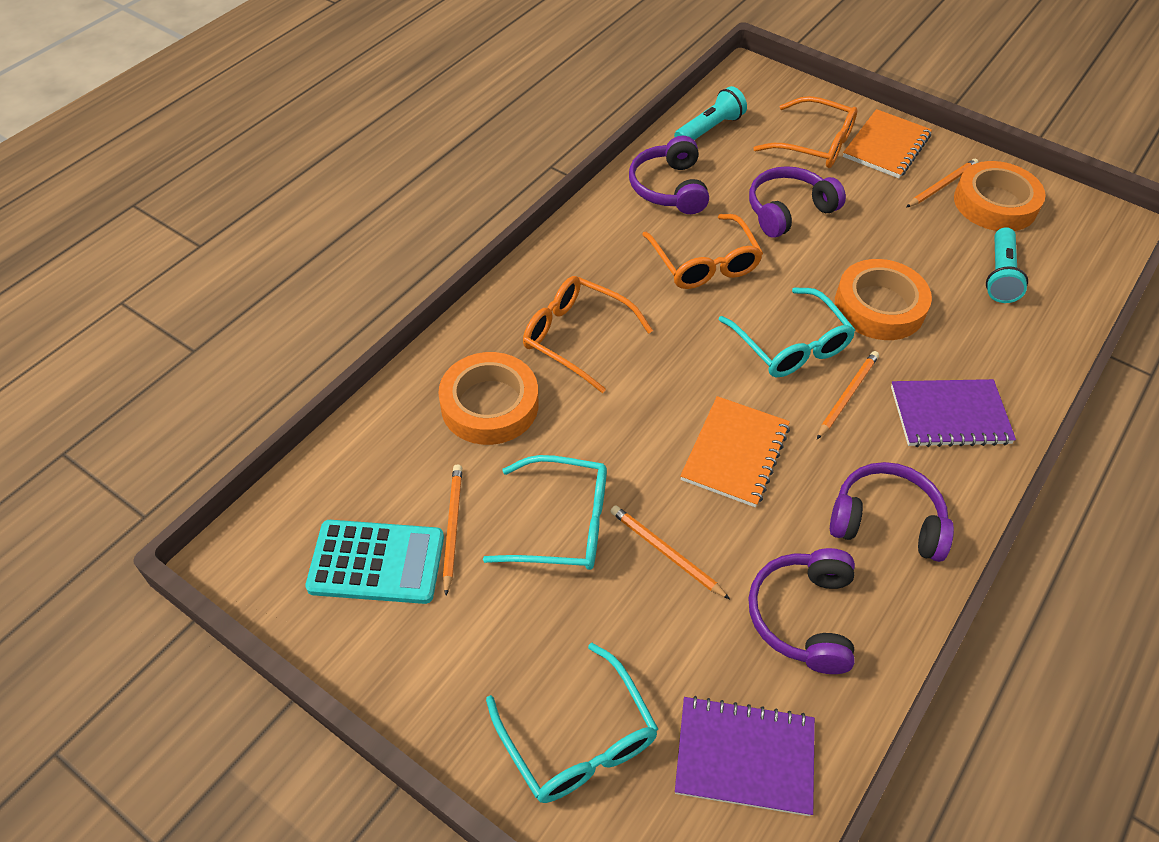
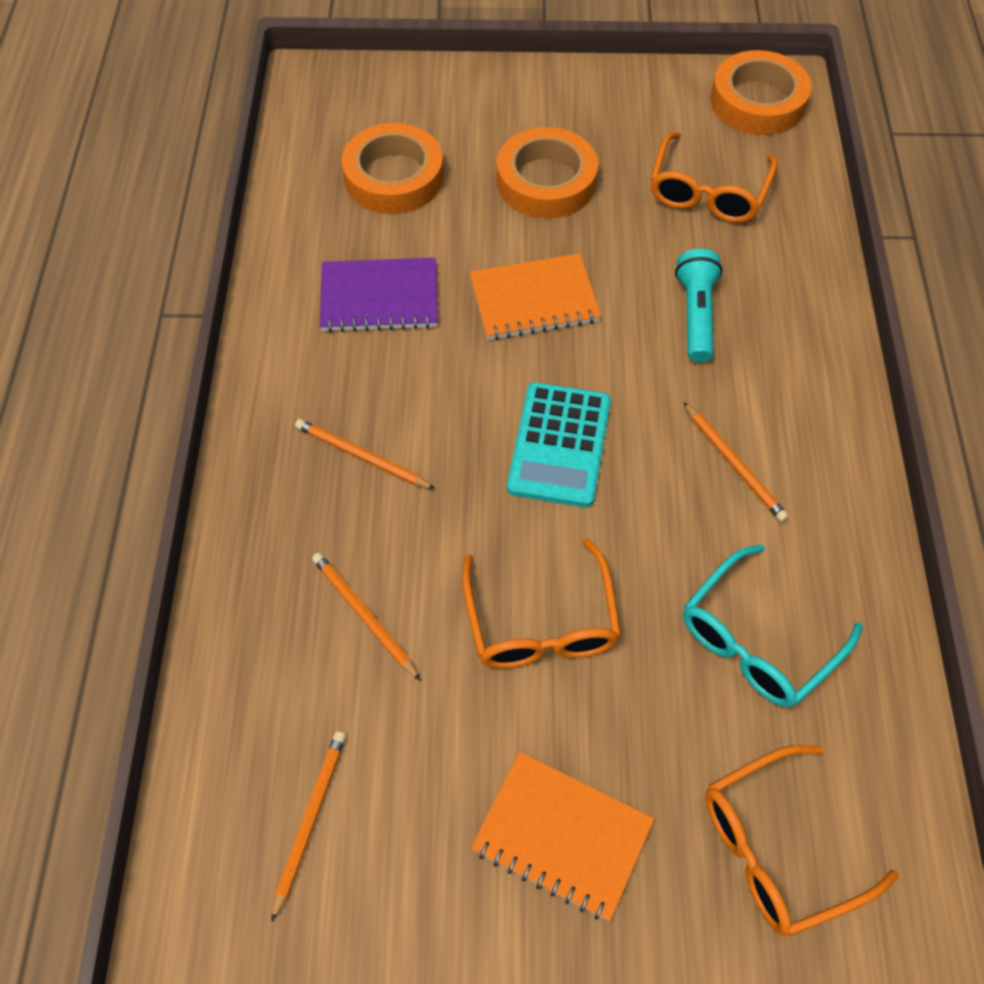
purple headphones: 4 -> 0
purple notebook: 2 -> 1
turquoise flashlight: 2 -> 1
turquoise glasses: 3 -> 1

